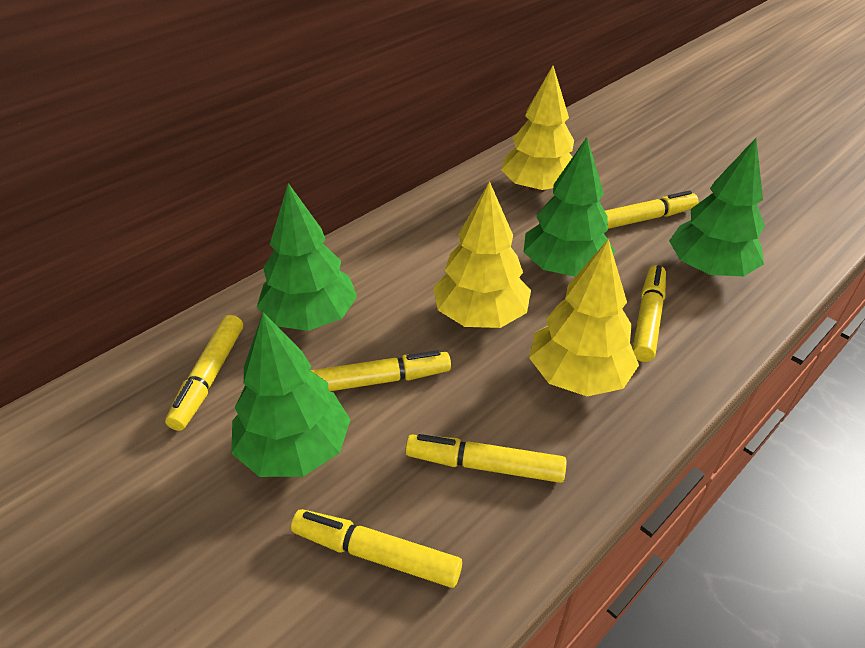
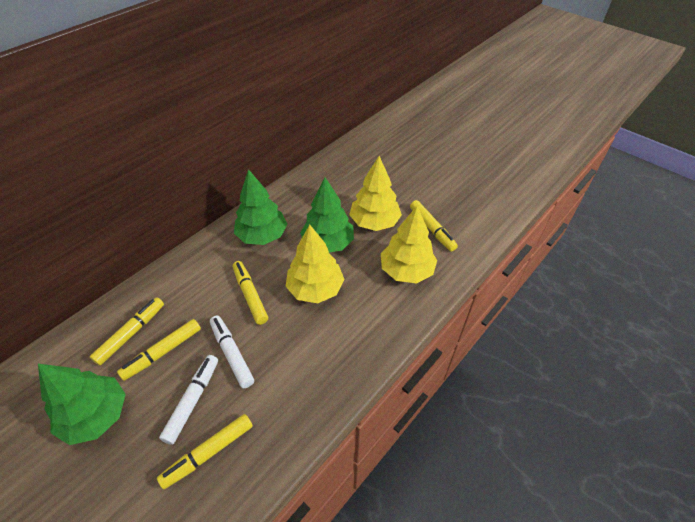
green tree: 4 -> 3
white marker: 0 -> 2
yellow marker: 6 -> 5

